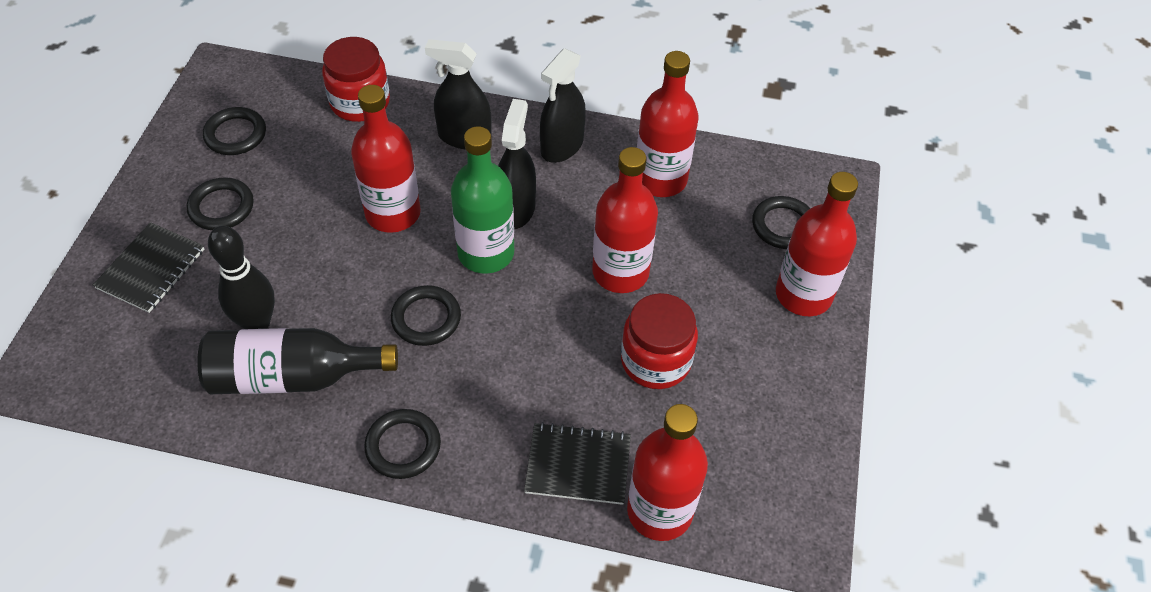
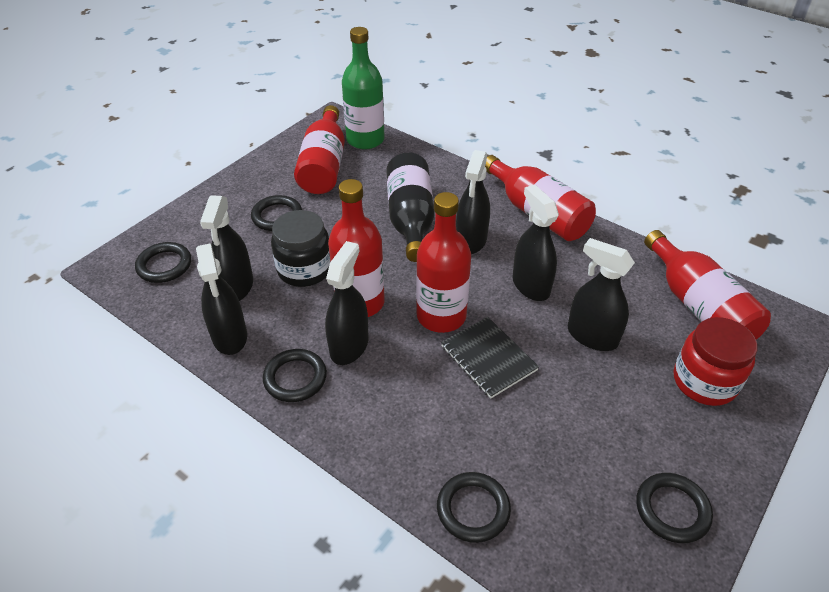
black bowling pin: 1 -> 0
black jar: 0 -> 1
black notebook: 2 -> 1
black spray bottle: 3 -> 6
red jar: 2 -> 1

